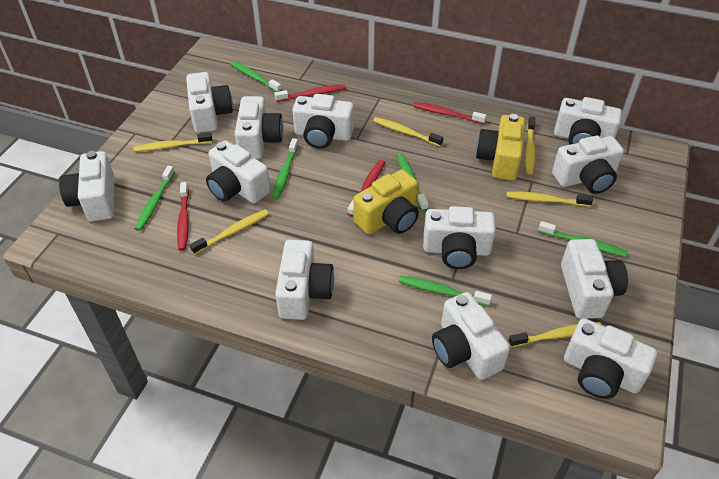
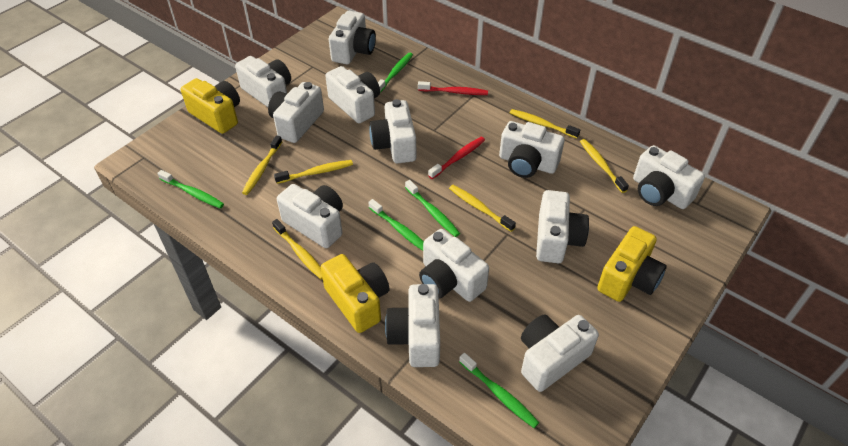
green toothbrush: 6 -> 5
red toothbrush: 4 -> 2
yellow camera: 2 -> 3

